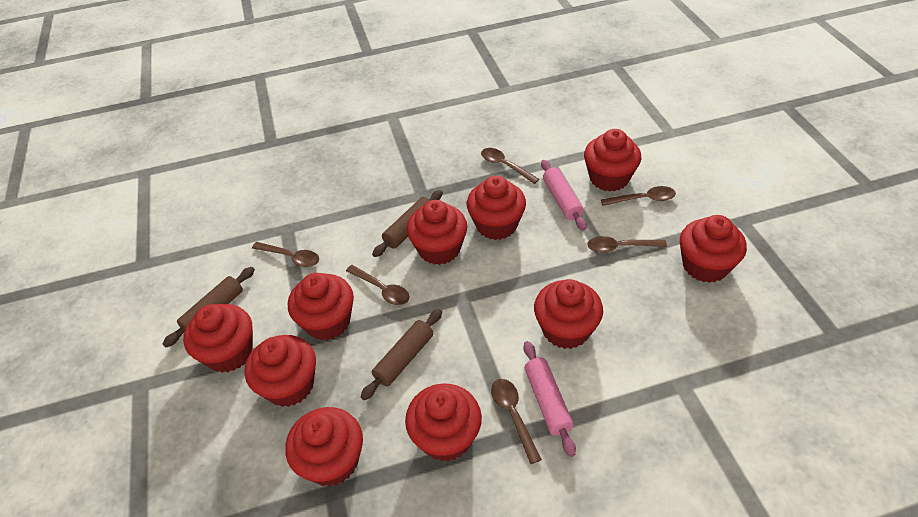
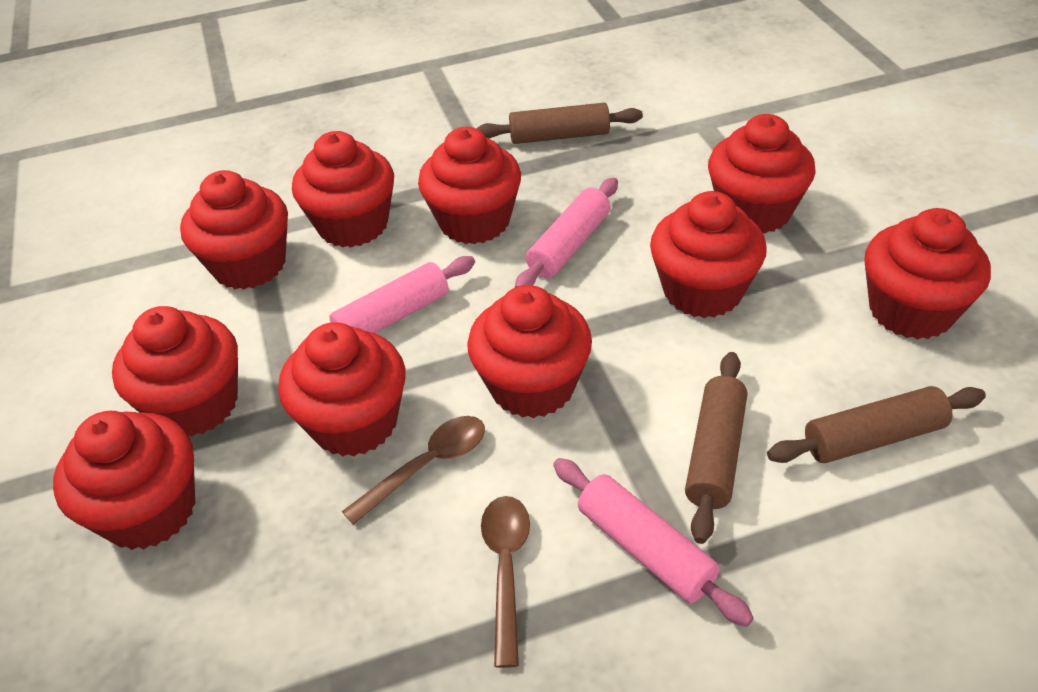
brown spoon: 6 -> 2
pink rolling pin: 2 -> 3

